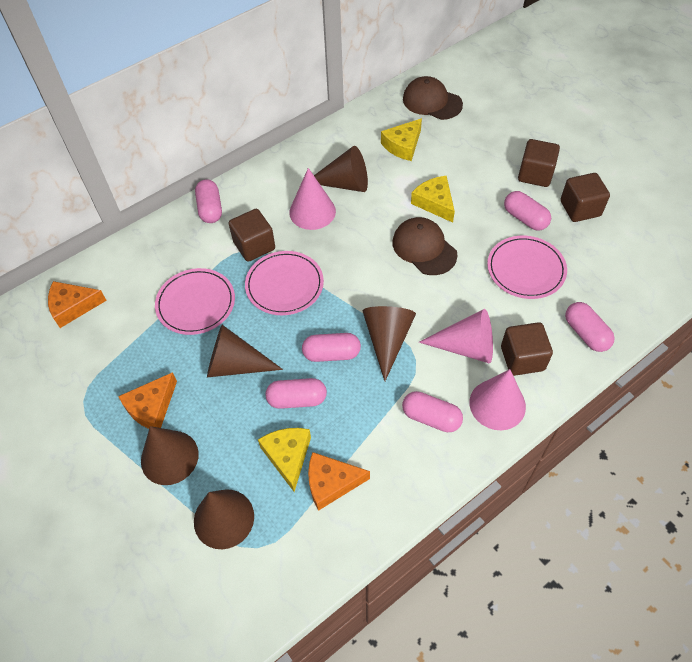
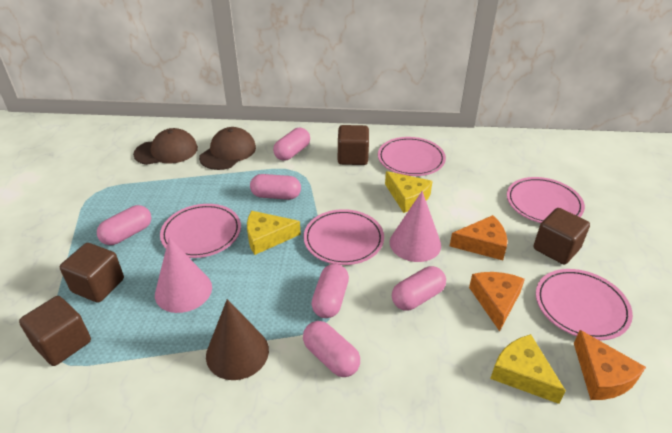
brown cone: 5 -> 1
pink cone: 3 -> 2
pink plate: 3 -> 5

